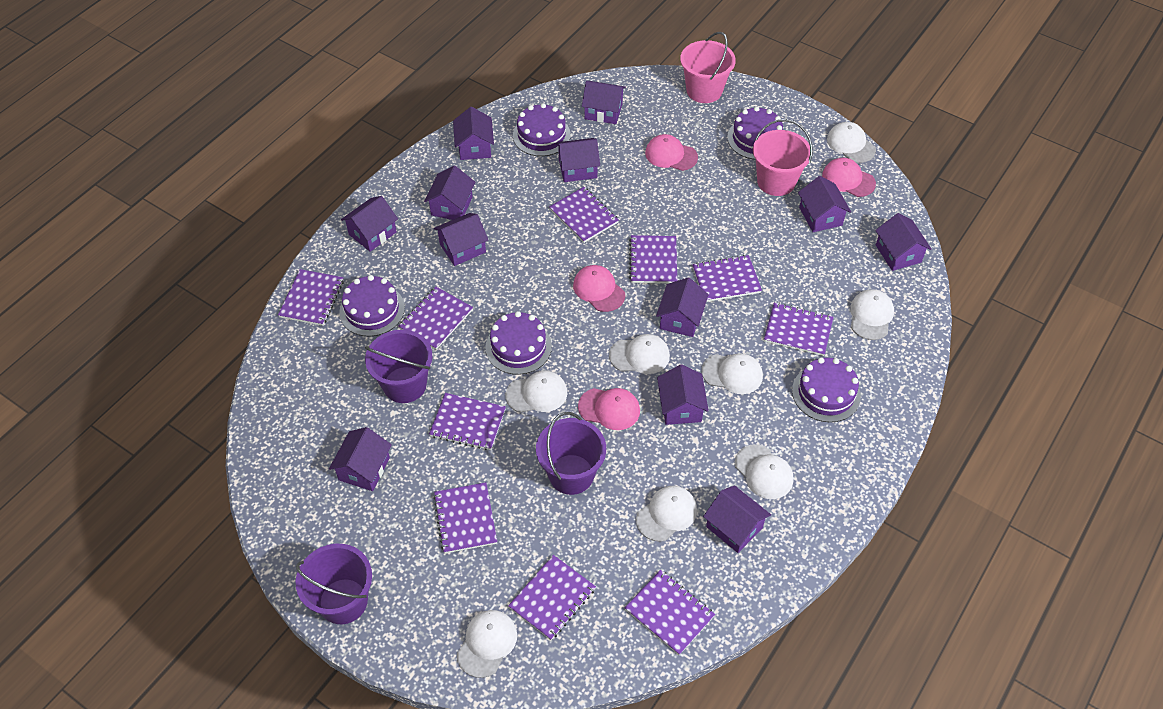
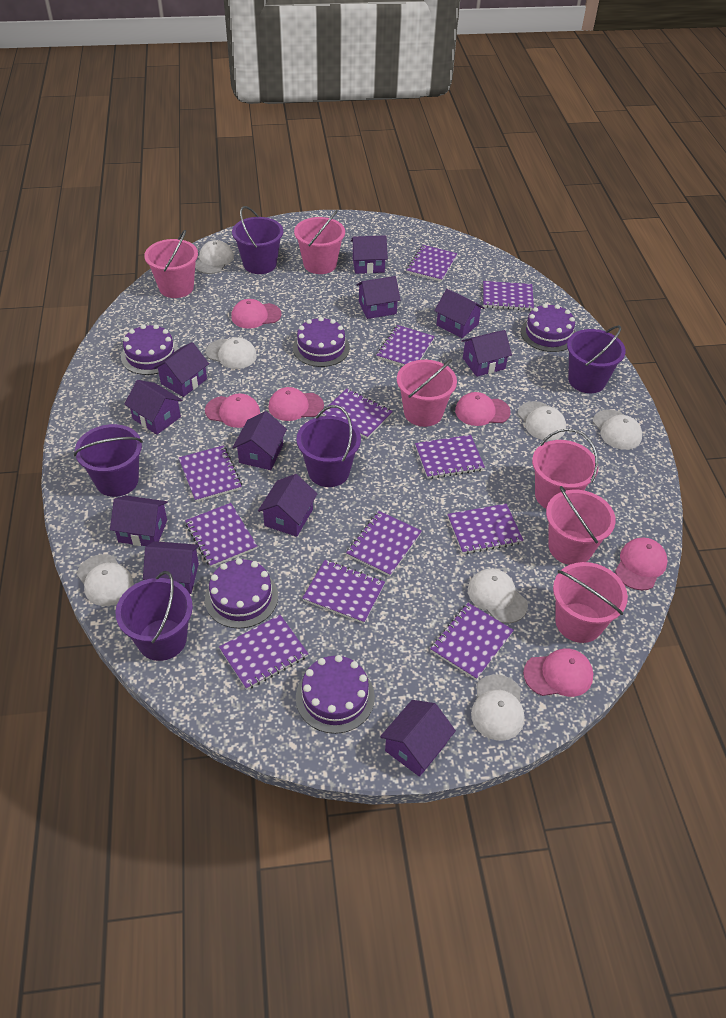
pink bucket: 2 -> 6
pink cap: 4 -> 6
purple bucket: 3 -> 5
purple house: 12 -> 11
purple notebook: 10 -> 12
white cap: 8 -> 7

